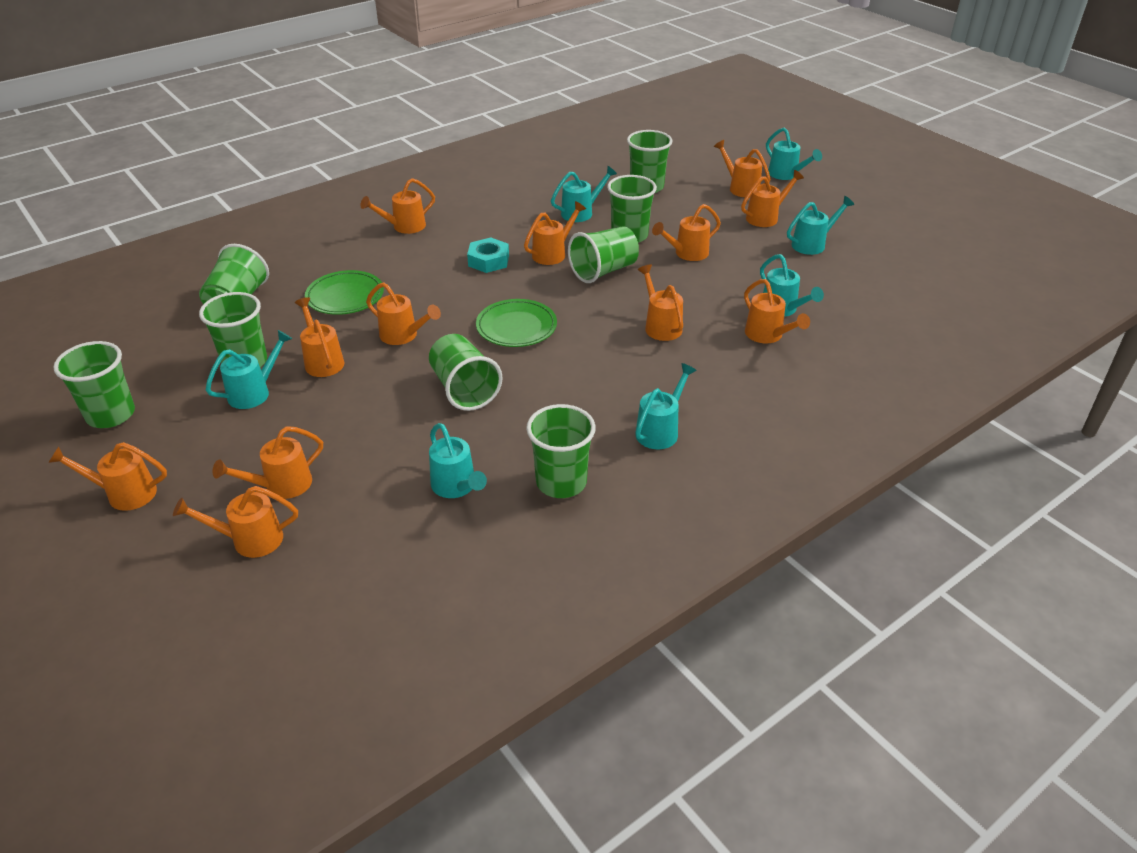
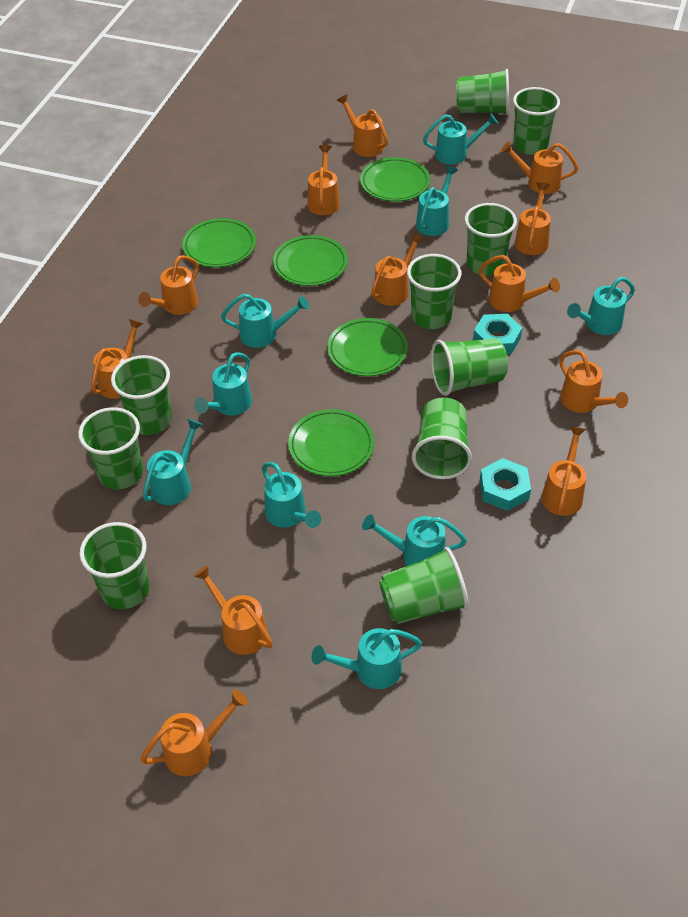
green cup: 8 -> 10
green plate: 2 -> 5
turquoise nut: 1 -> 2
turquoise watering can: 7 -> 9

